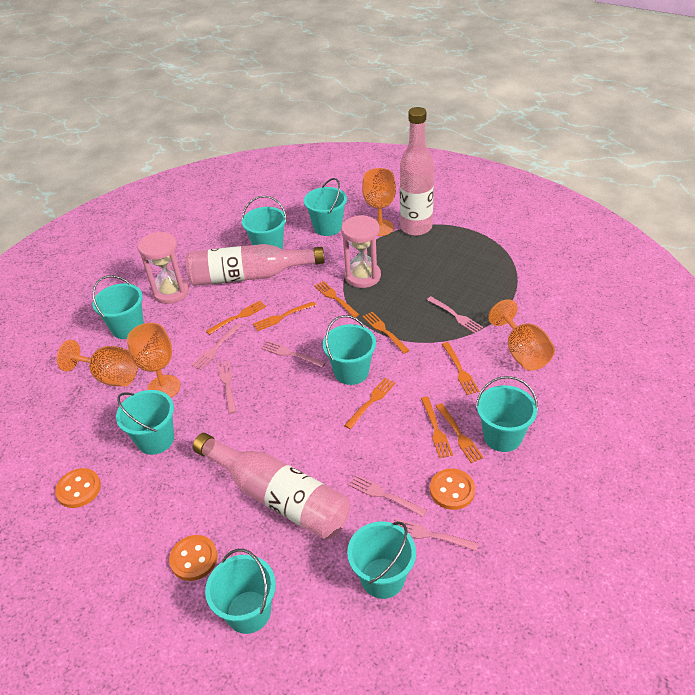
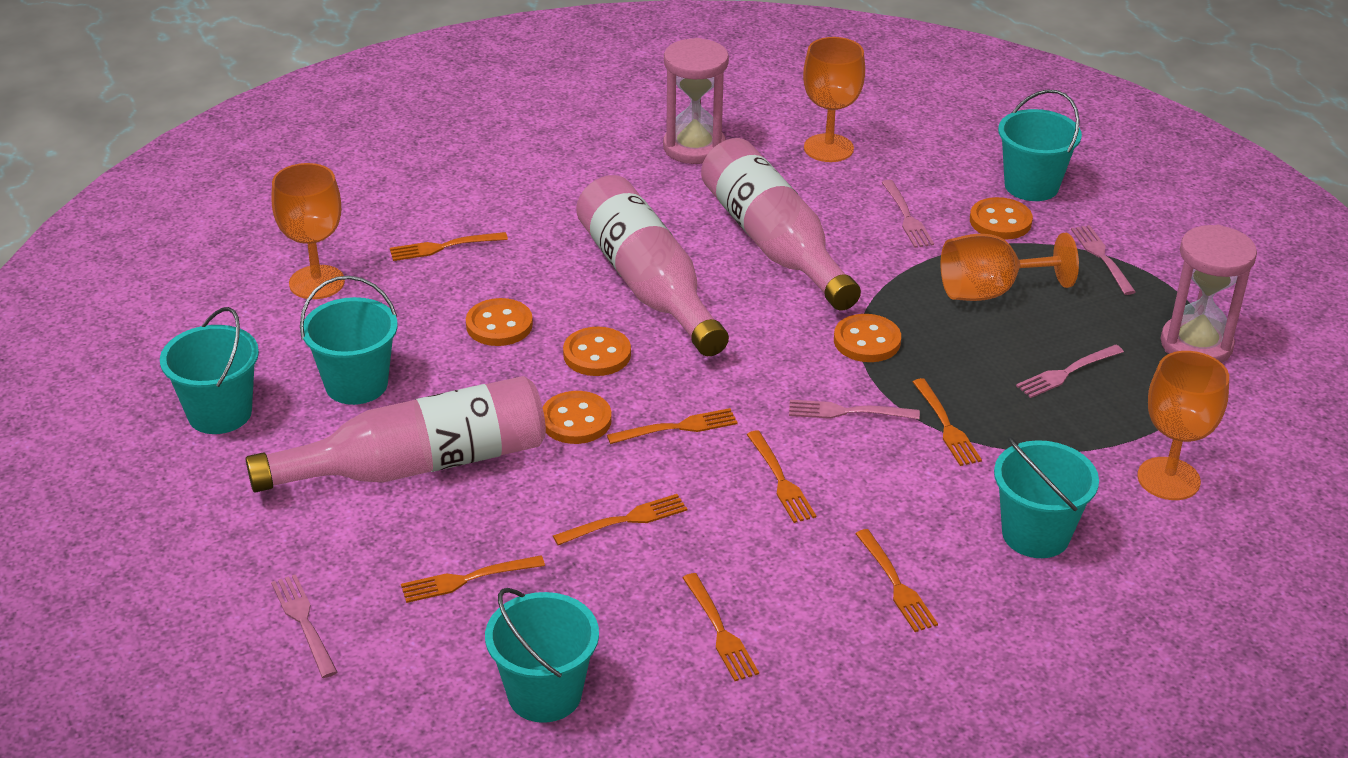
orange button: 3 -> 5
pink fork: 6 -> 5
turquoise bucket: 8 -> 5

